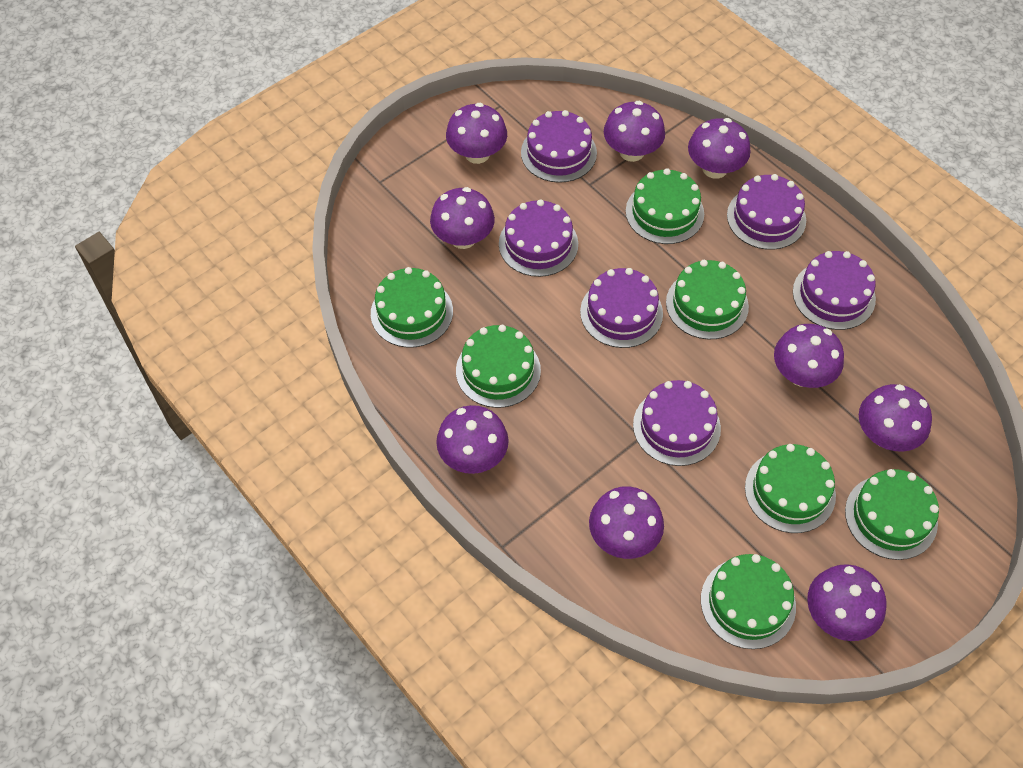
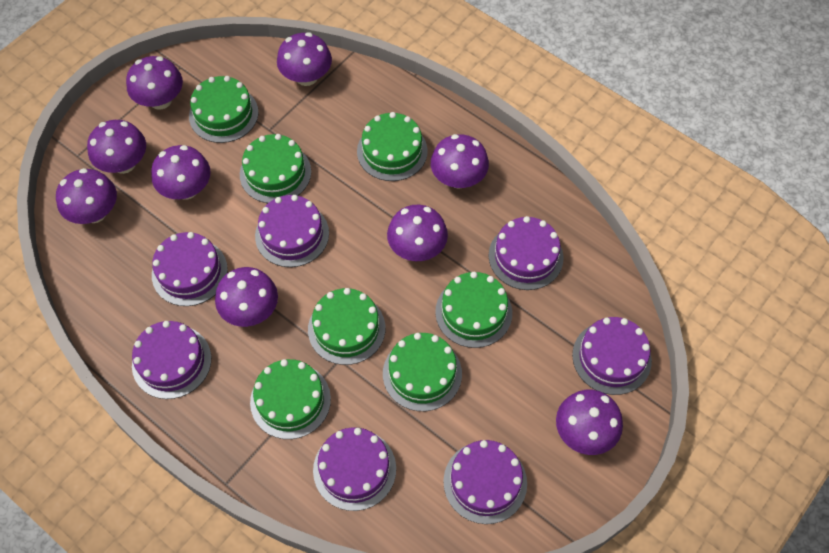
purple cake: 6 -> 7

